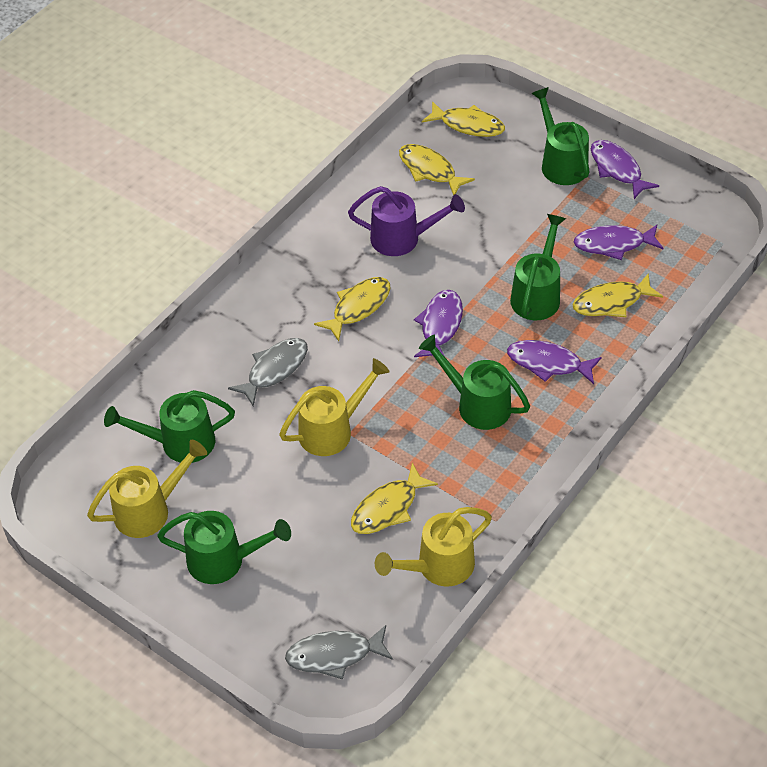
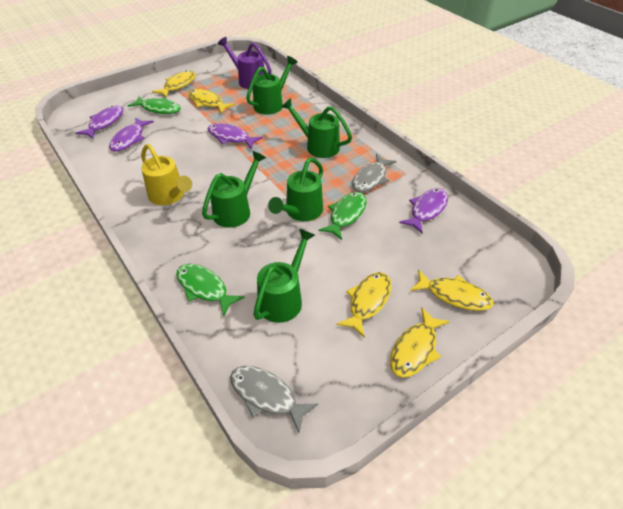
green fish: 0 -> 3
yellow watering can: 3 -> 1

